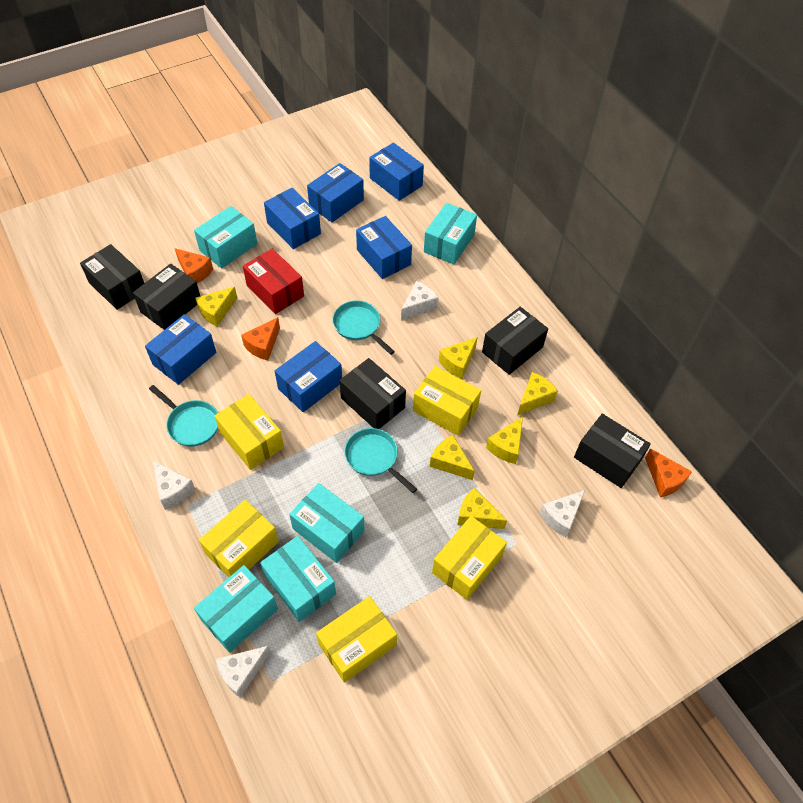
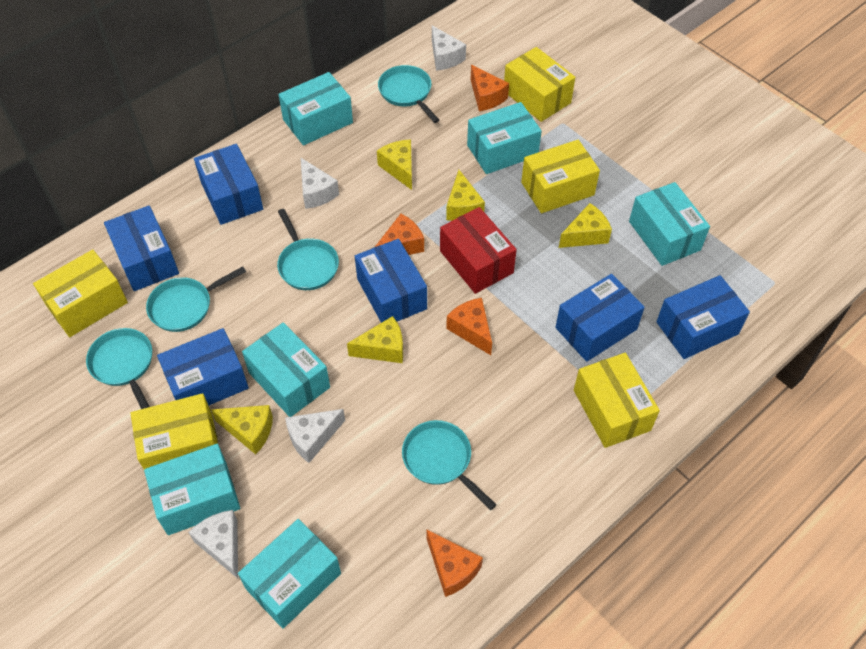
black box: 5 -> 0
orange cheese: 3 -> 4
turquoise box: 5 -> 6
turquoise pan: 3 -> 5
yellow cheese: 6 -> 5

